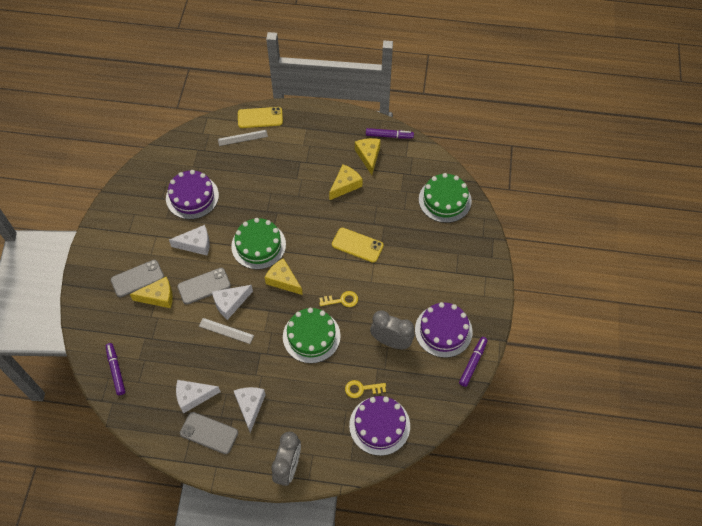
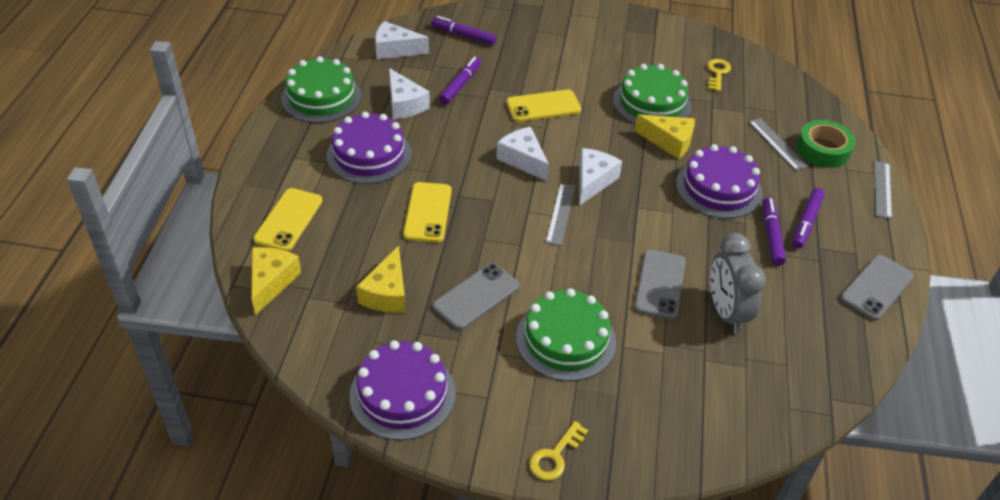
green tape: 0 -> 1
grey clock: 2 -> 1
grey ruler: 2 -> 3
purple marker: 3 -> 4
yellow cheese: 4 -> 3
yellow phone: 2 -> 3

